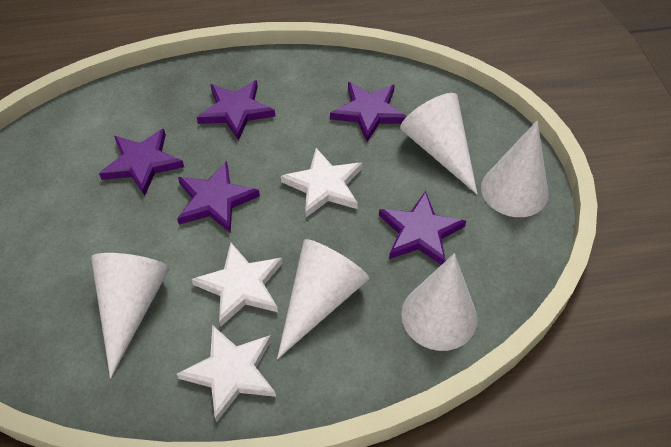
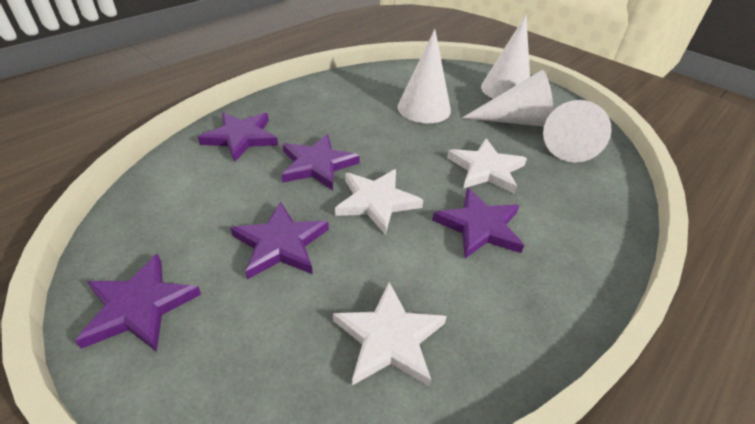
white cone: 5 -> 4

